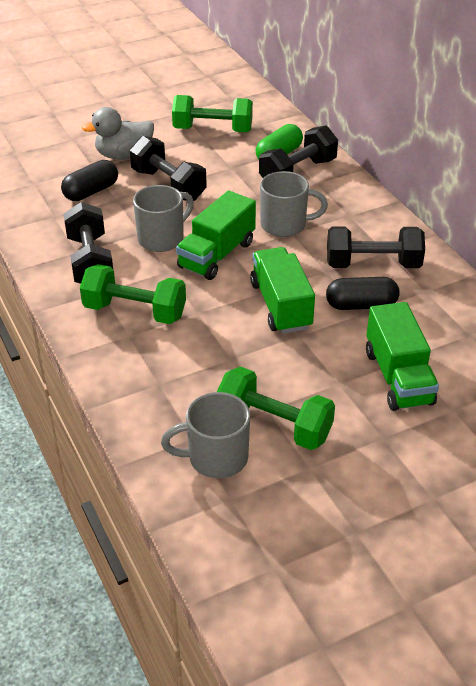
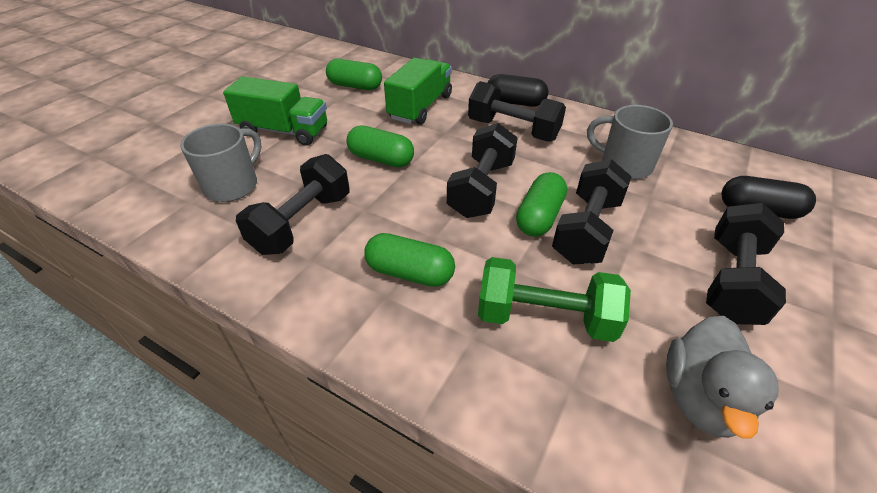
black dumbbell: 4 -> 5
green capsule: 1 -> 4
green dumbbell: 3 -> 1
green truck: 3 -> 2
grey mug: 3 -> 2

